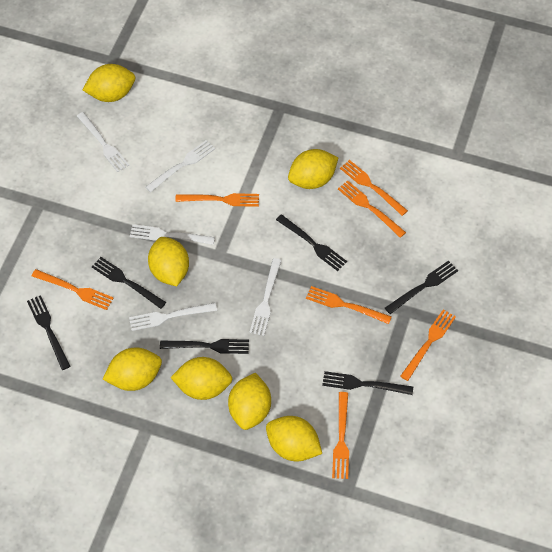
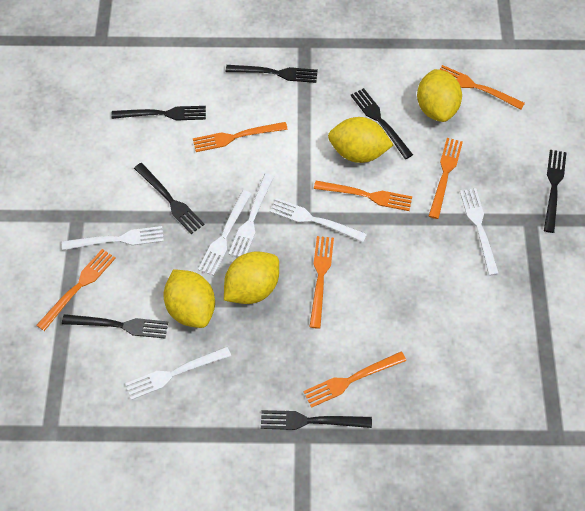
black fork: 6 -> 7
white fork: 5 -> 6
yellow lemon: 7 -> 4

